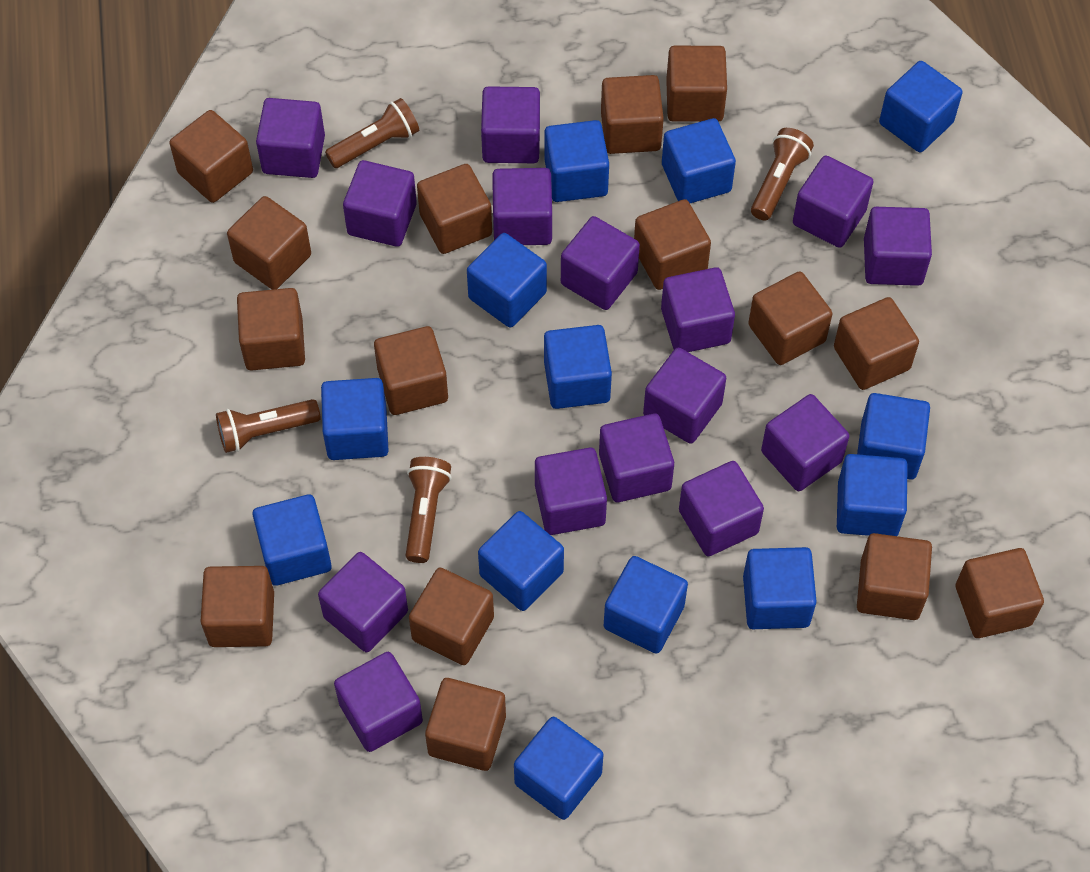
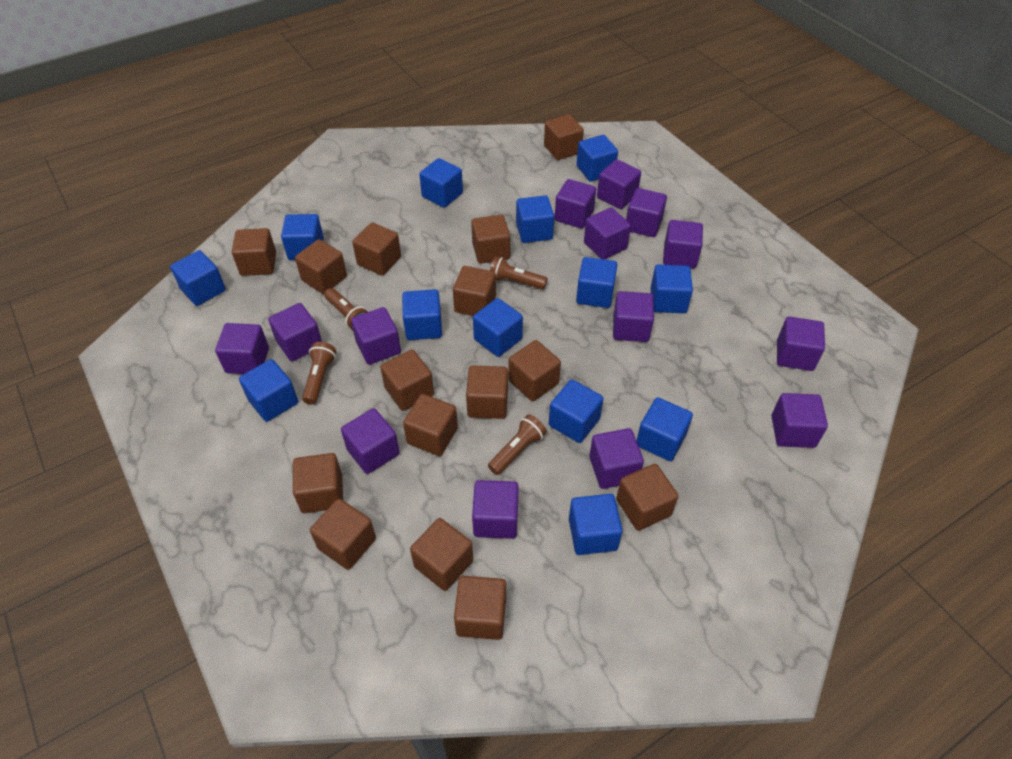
purple cube: 15 -> 14

